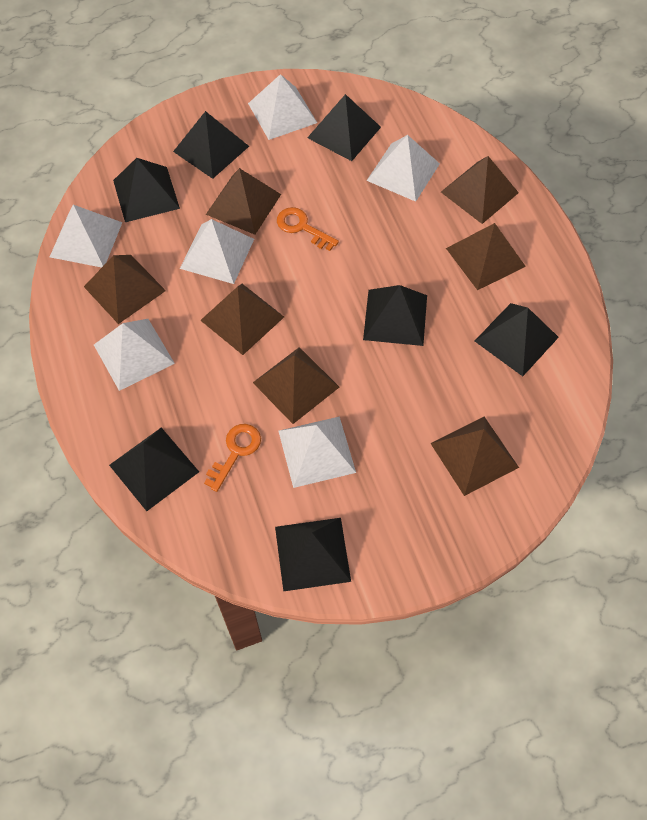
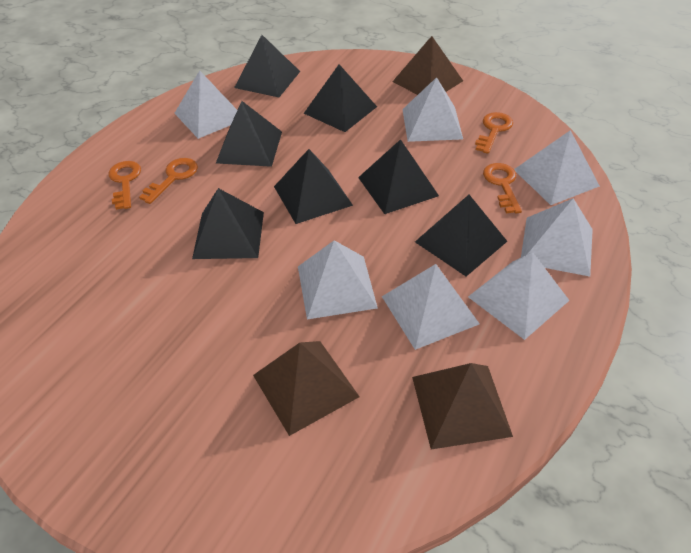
brown pyramid: 7 -> 3
orange key: 2 -> 4
white pyramid: 6 -> 7

